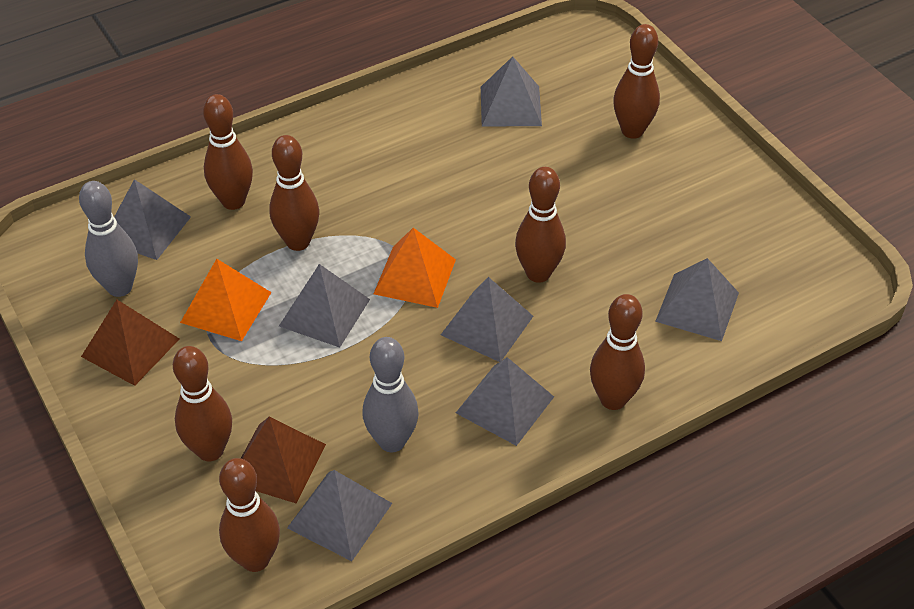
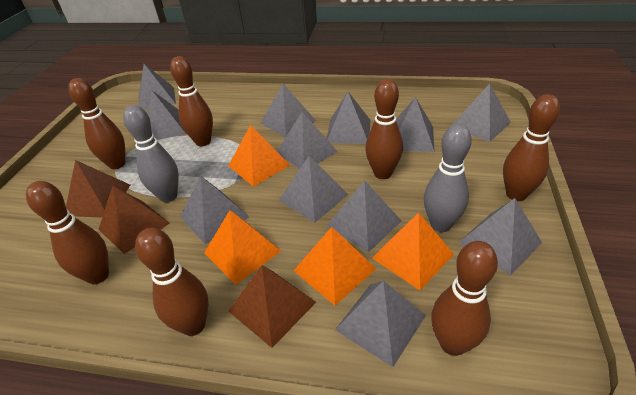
brown pyramid: 2 -> 3
grey pyramid: 7 -> 12
orange pyramid: 2 -> 4

